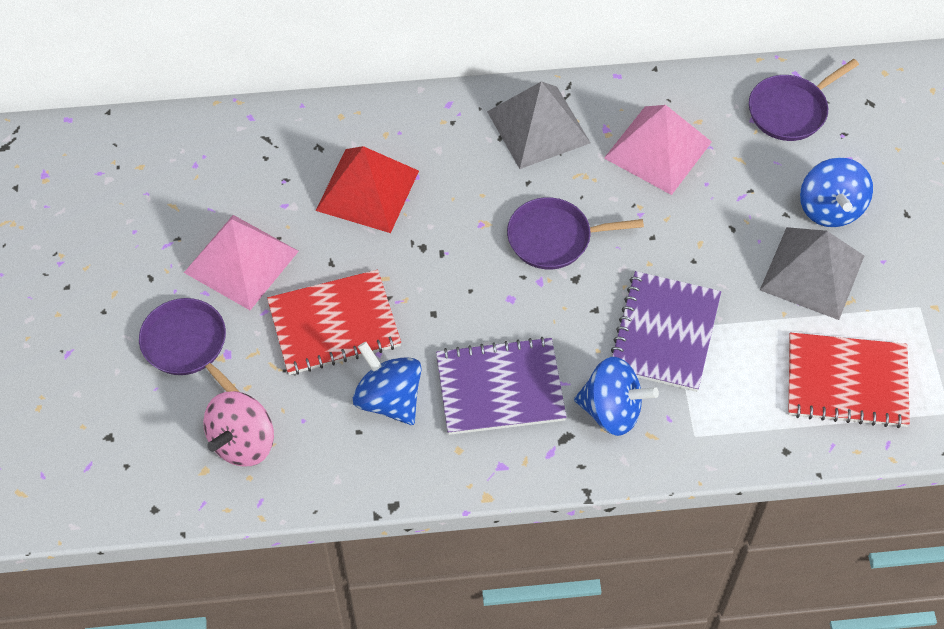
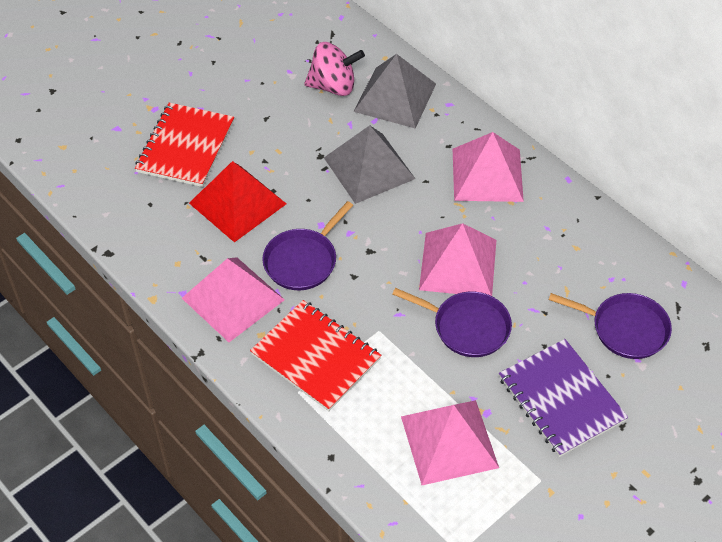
blue spinning top: 3 -> 0
pink pyramid: 2 -> 4
purple notebook: 2 -> 1

